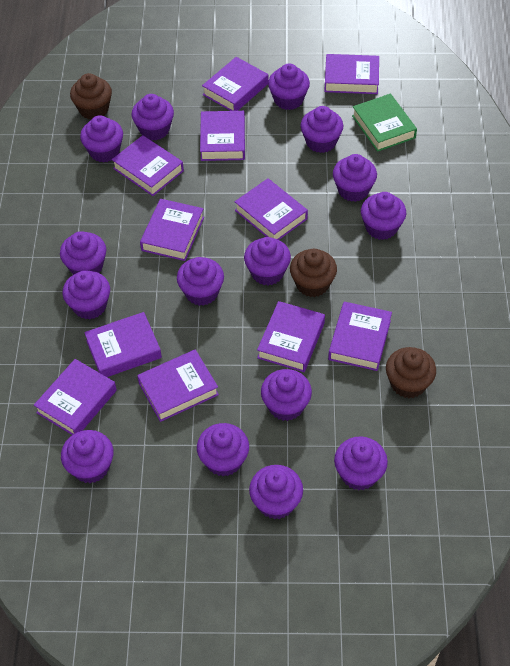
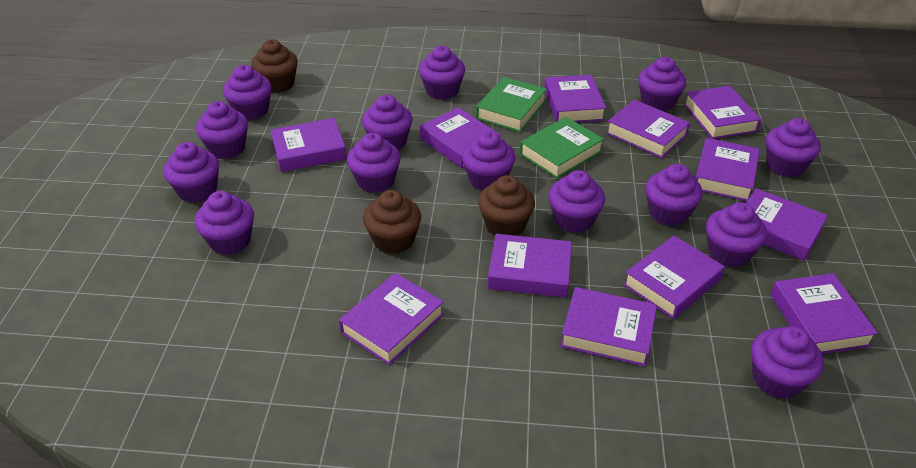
green book: 1 -> 2
purple book: 11 -> 12
purple cupcake: 15 -> 14

